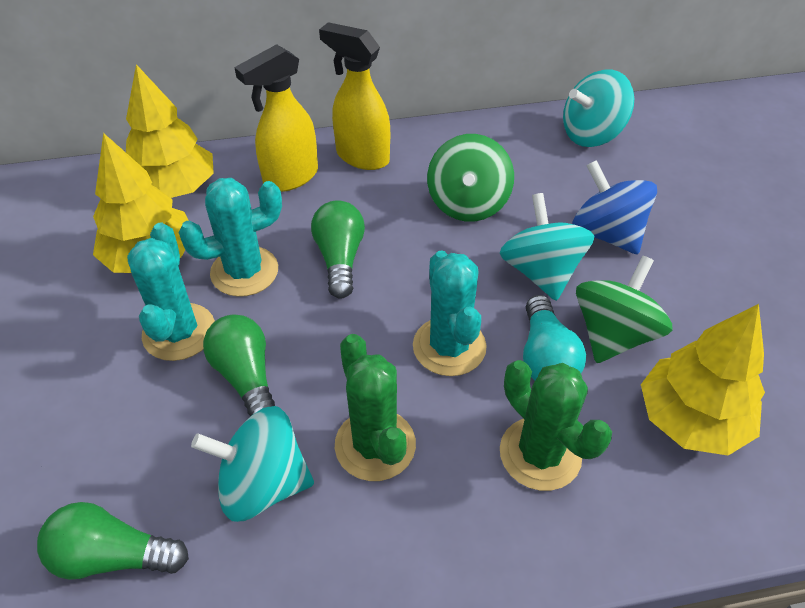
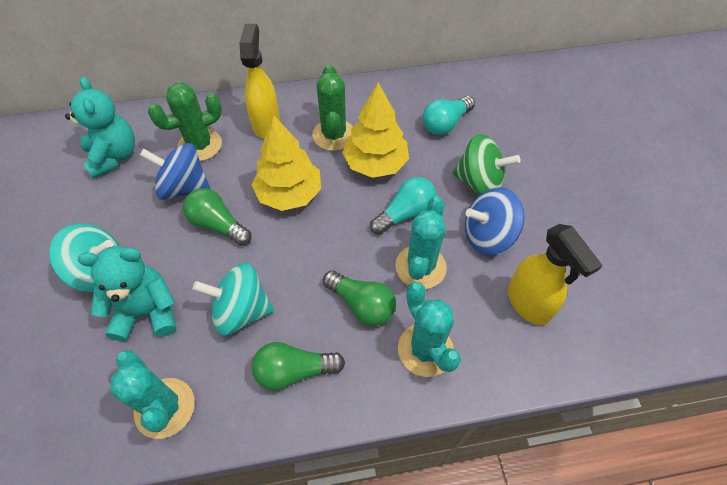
blue spinning top: 1 -> 2
green spinning top: 2 -> 1
turquoise light bulb: 1 -> 2
turquoise spinning top: 3 -> 2
turquoise teddy bear: 0 -> 2
yellow tree: 3 -> 2

